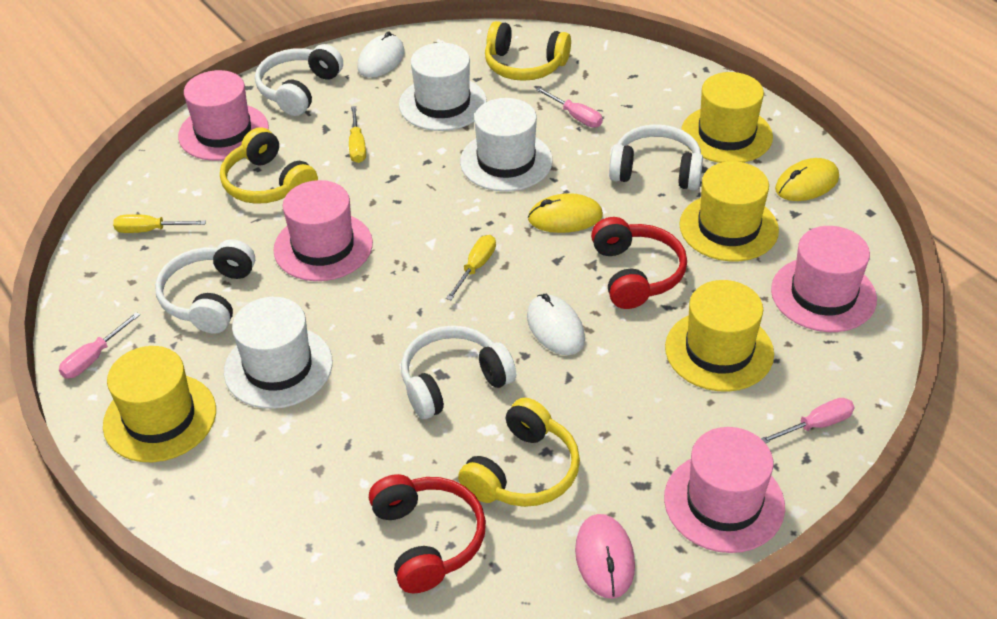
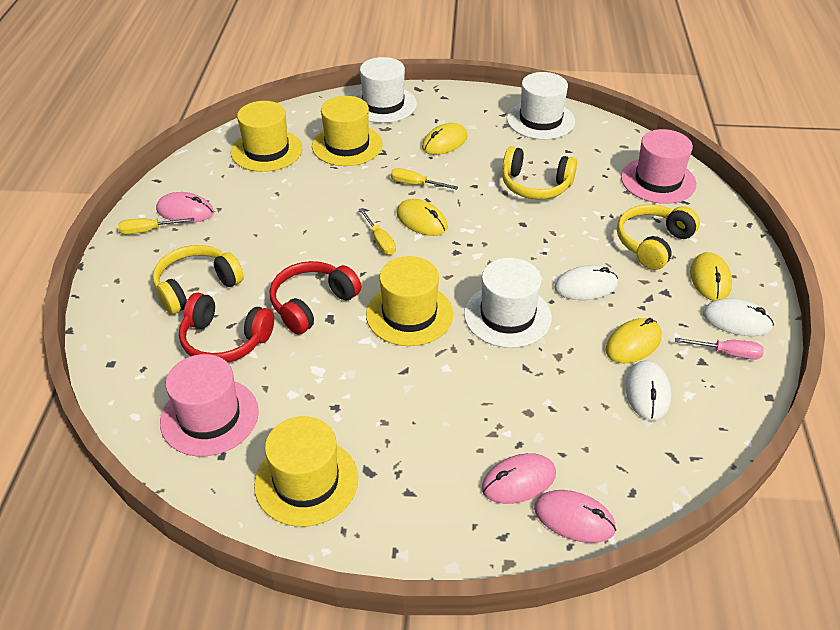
pink hat: 4 -> 2
pink mouse: 1 -> 3
pink screwdriver: 3 -> 1
white headphones: 4 -> 0
white mouse: 2 -> 3
yellow mouse: 2 -> 4

